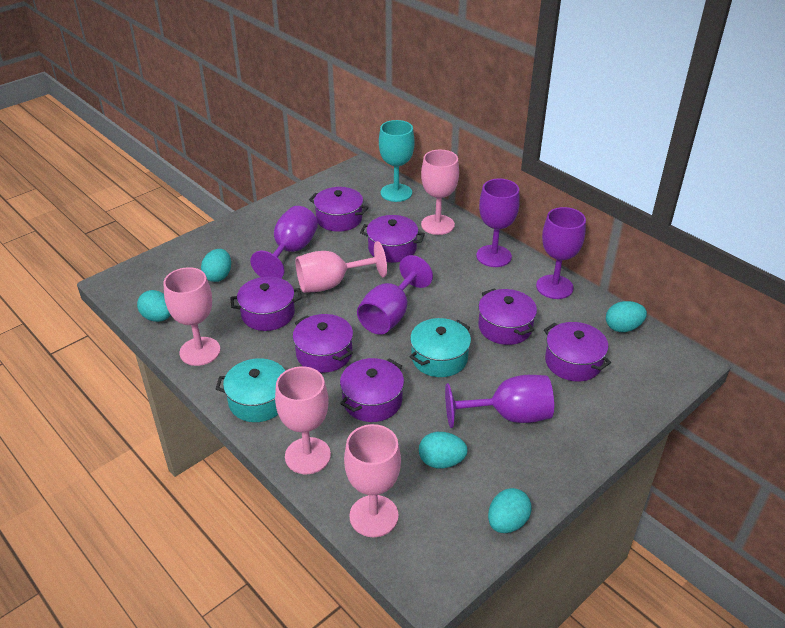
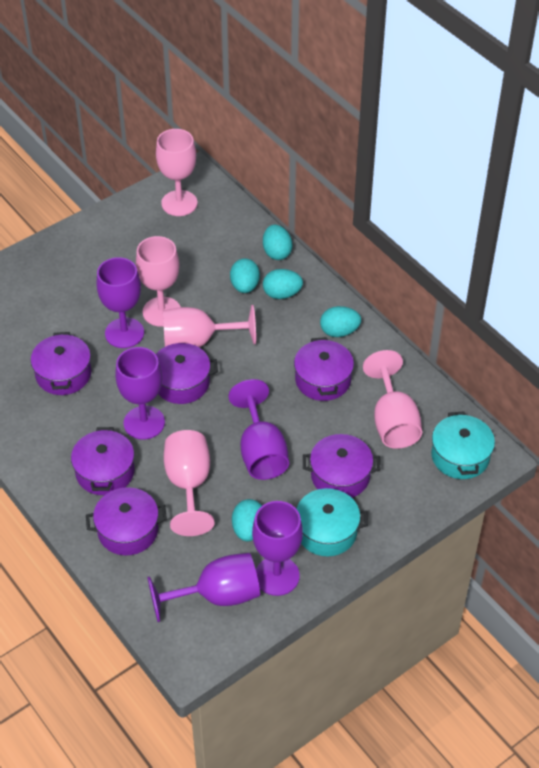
purple pot: 7 -> 6
turquoise goblet: 1 -> 0

